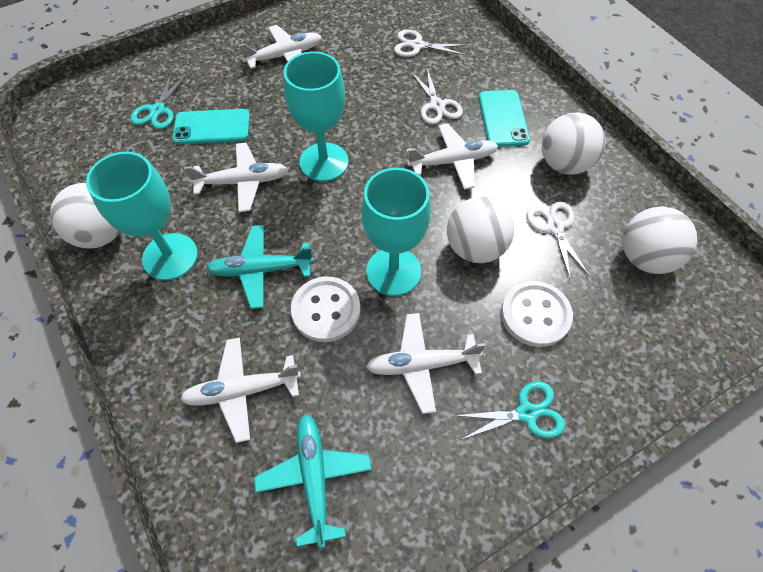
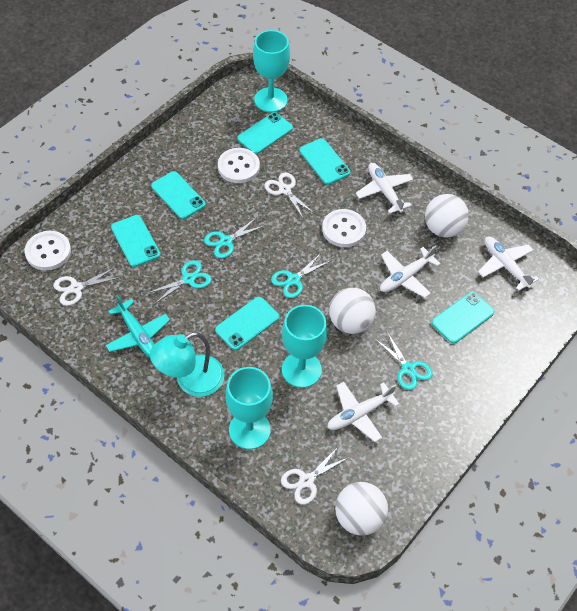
turquoise lamp: 0 -> 1
turquoise phone: 2 -> 6
turquoise plane: 2 -> 1
turquoise scissors: 2 -> 4
white ball: 4 -> 3
white button: 2 -> 3
white plane: 5 -> 4

